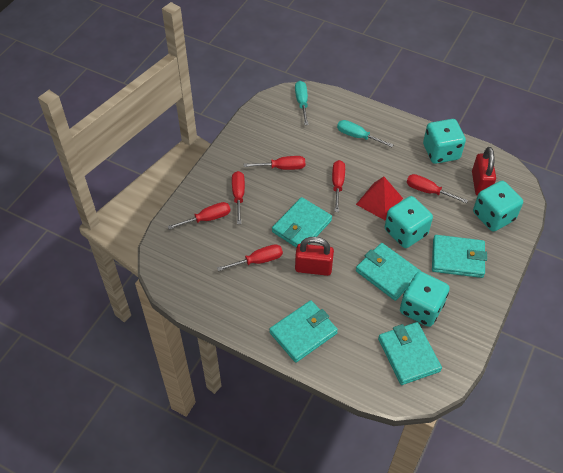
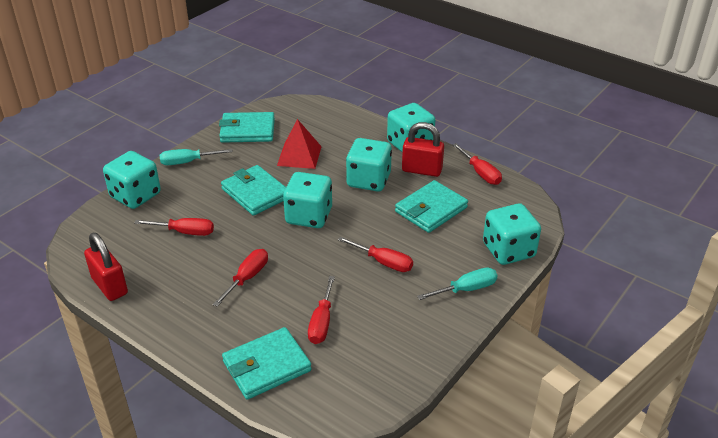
red screwdriver: 6 -> 5
turquoise dice: 4 -> 5
turquoise wallet: 5 -> 4

